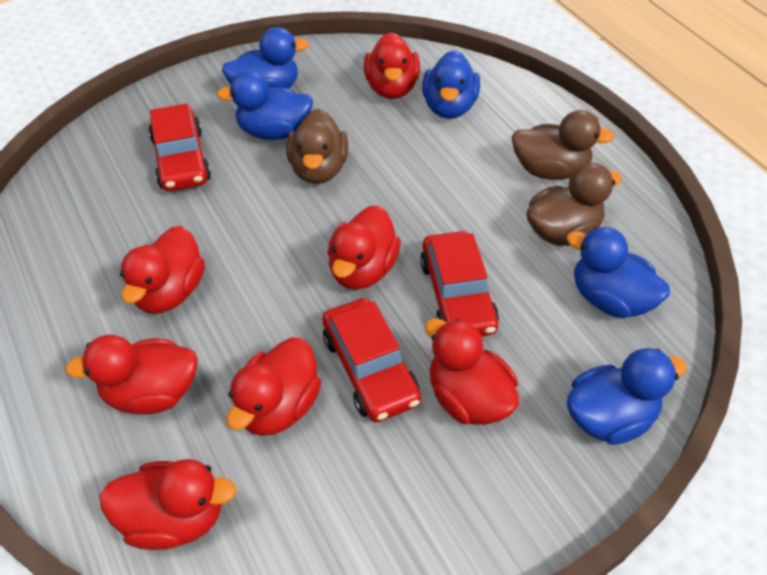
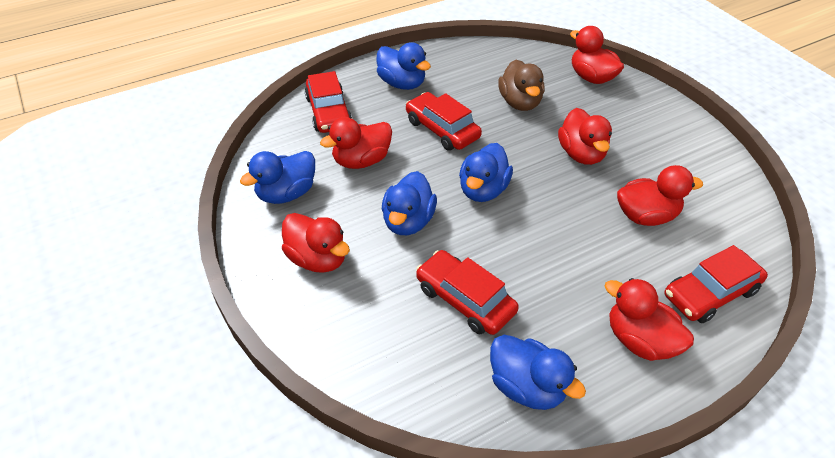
brown duck: 3 -> 1
red car: 3 -> 4
red duck: 7 -> 6

